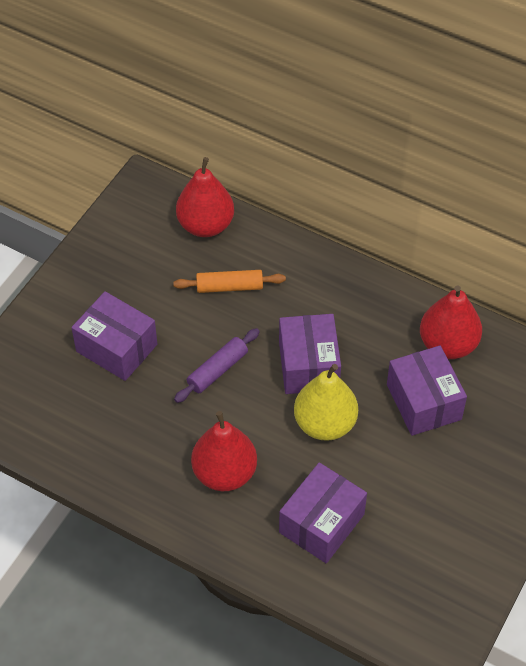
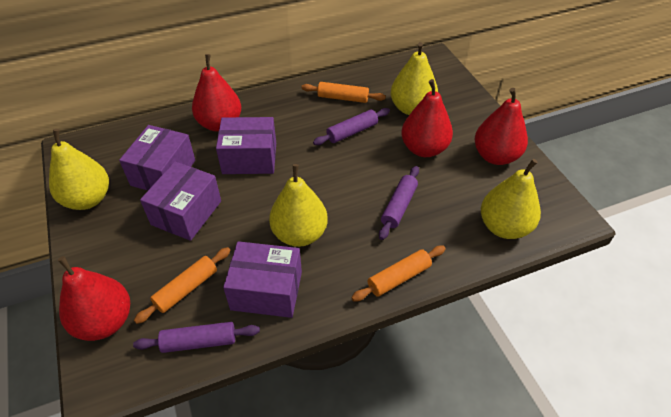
orange rolling pin: 1 -> 3
purple rolling pin: 1 -> 3
red pear: 3 -> 4
yellow pear: 1 -> 4

